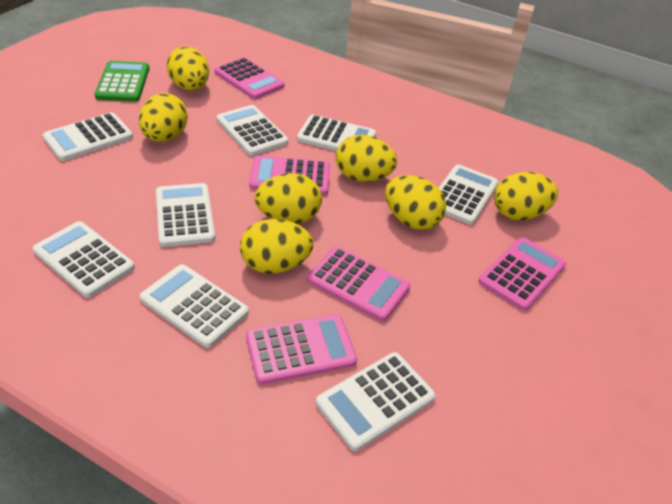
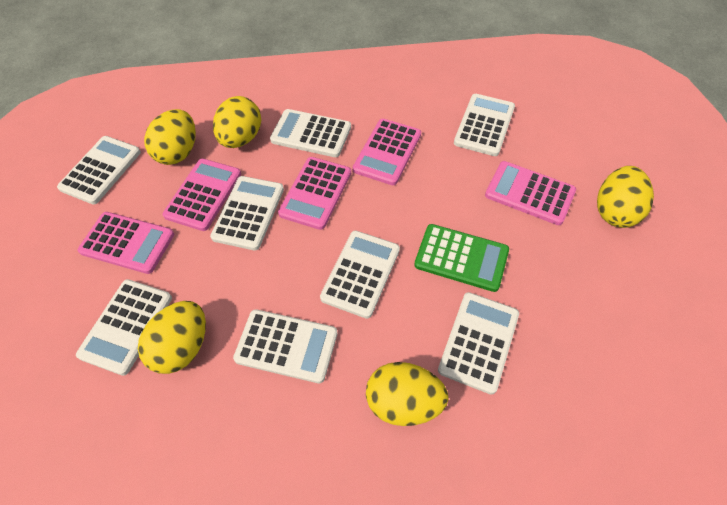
yellow egg: 7 -> 5

